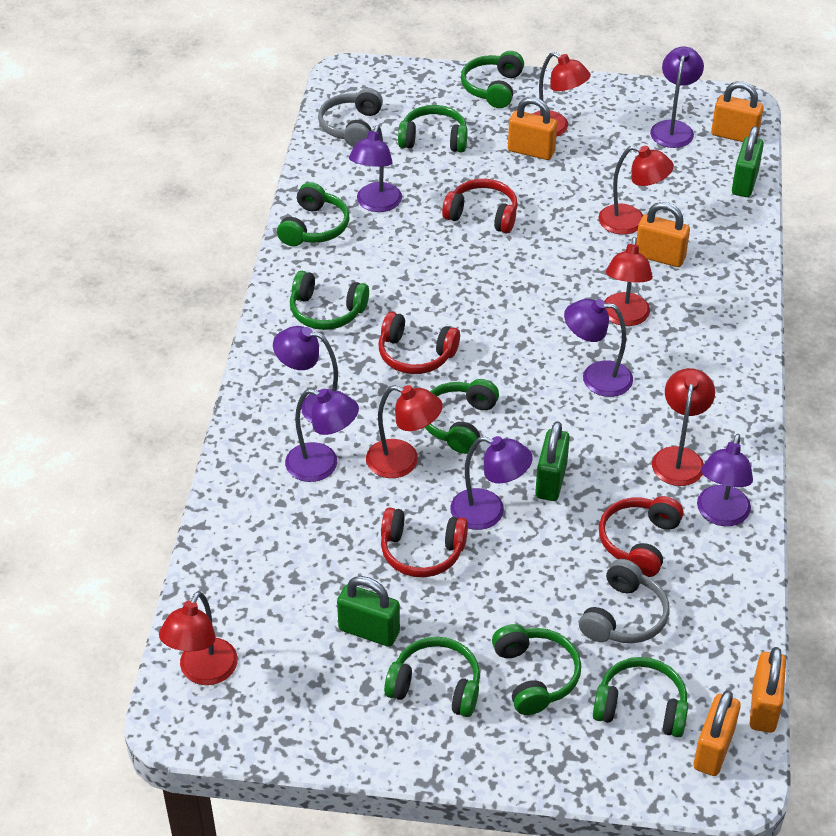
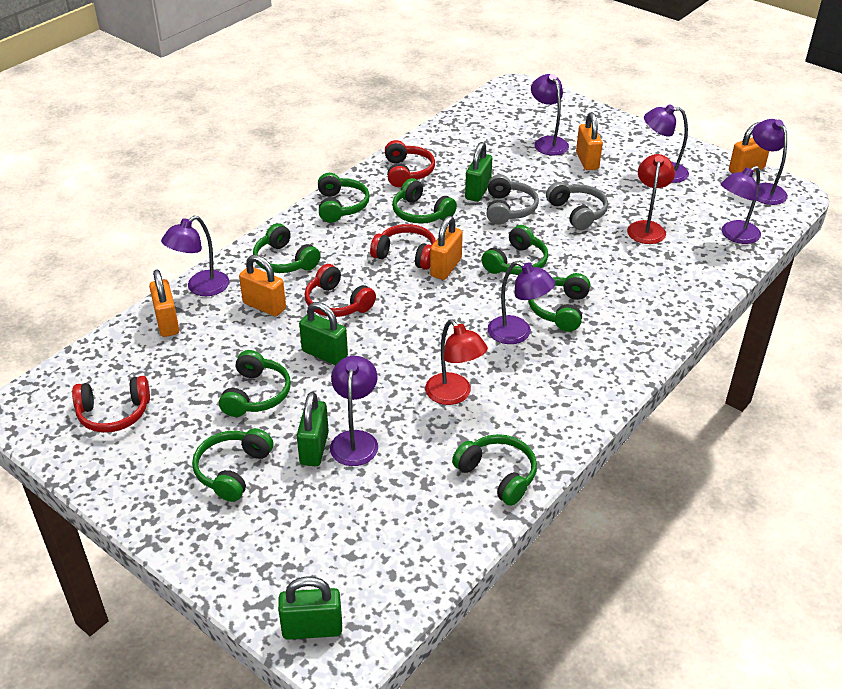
green padlock: 3 -> 4
red lamp: 6 -> 2

